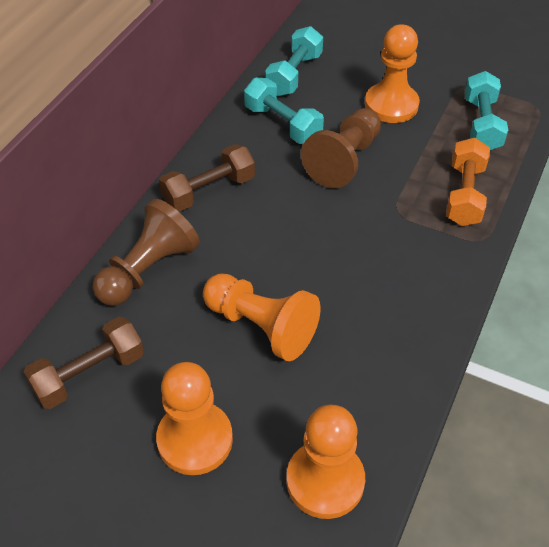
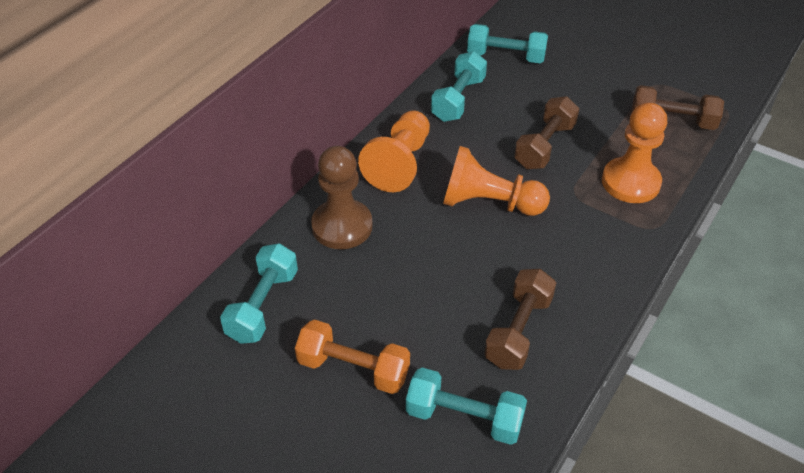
brown dumbbell: 2 -> 3
brown pawn: 2 -> 1
orange pawn: 4 -> 3
turquoise dumbbell: 3 -> 4

